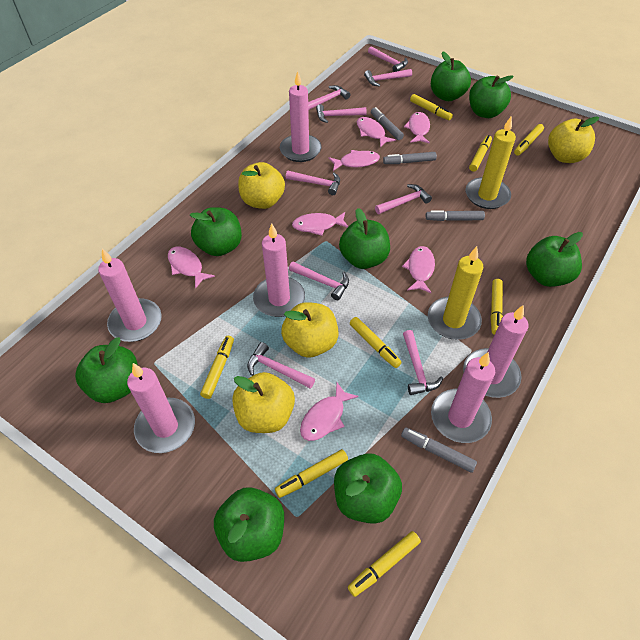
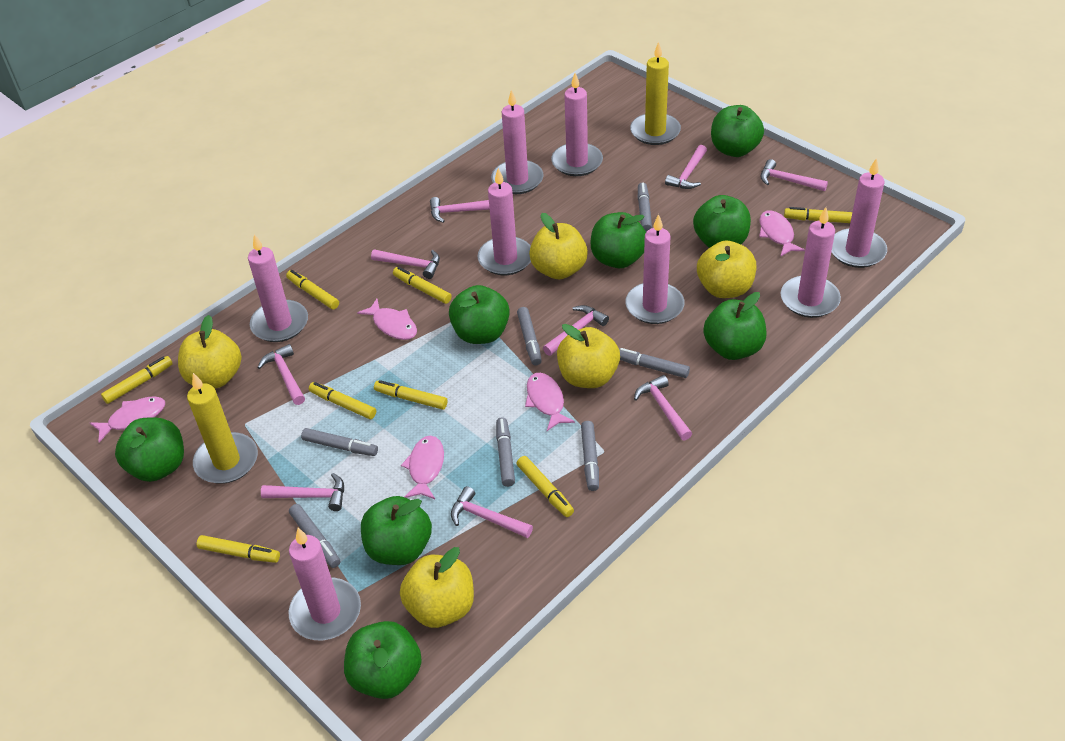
grey marker: 4 -> 7
pink candle: 6 -> 8
pink fish: 7 -> 5
yellow apple: 4 -> 5

